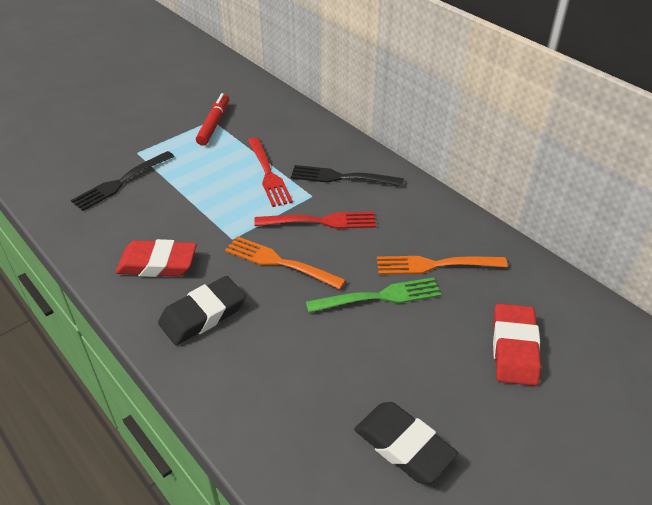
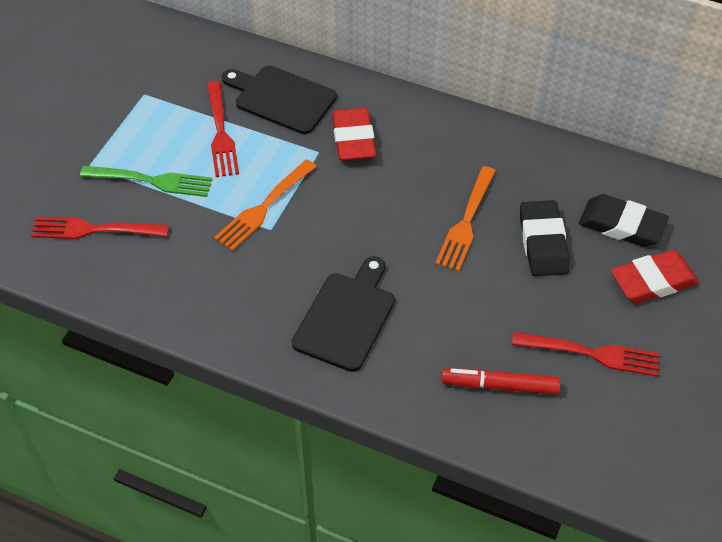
black cutting board: 0 -> 2
black fork: 2 -> 0
red fork: 2 -> 3

